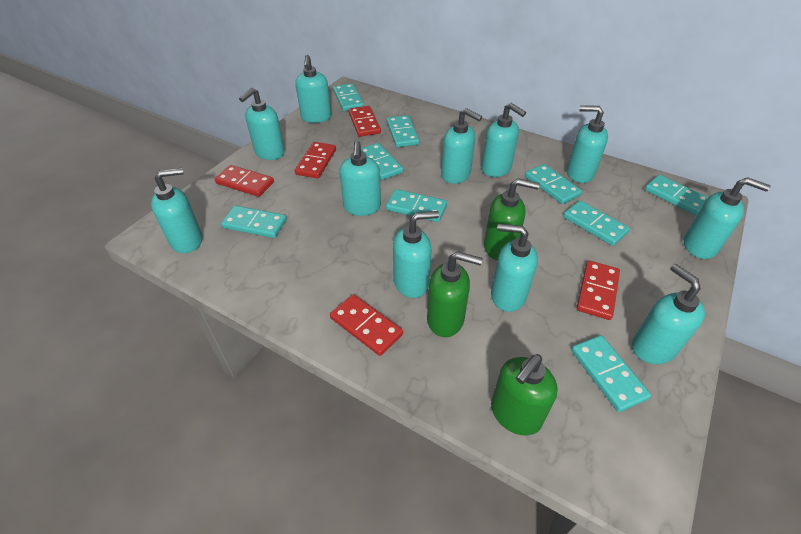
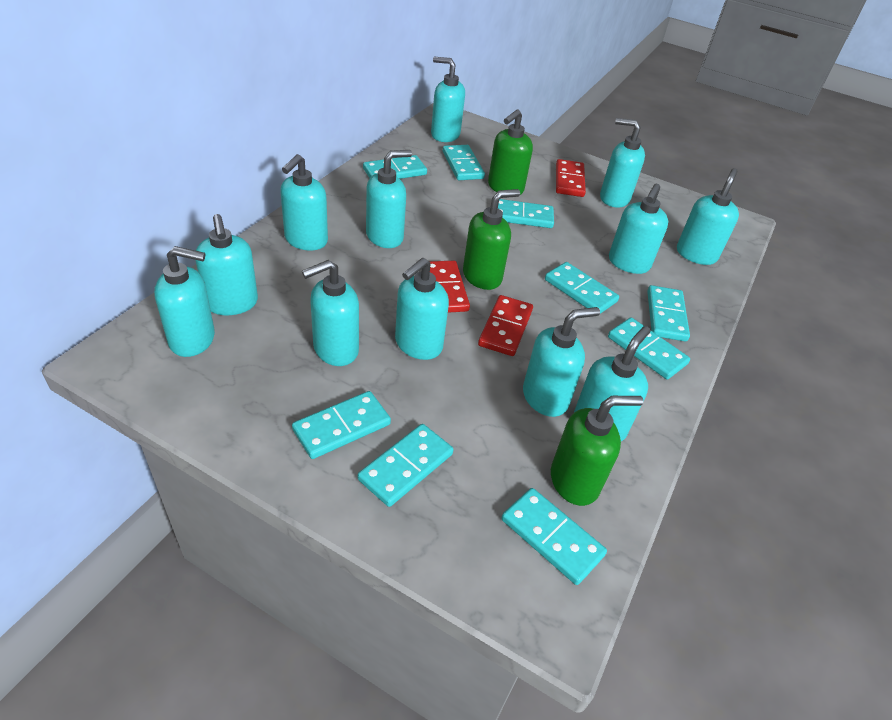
red domino: 5 -> 3
turquoise soap dispenser: 11 -> 12

